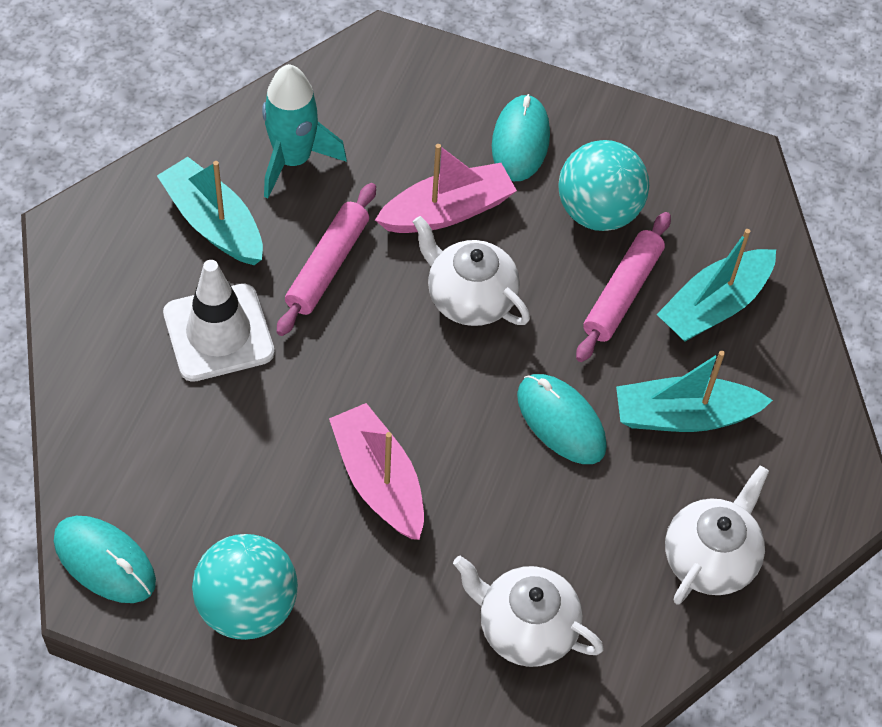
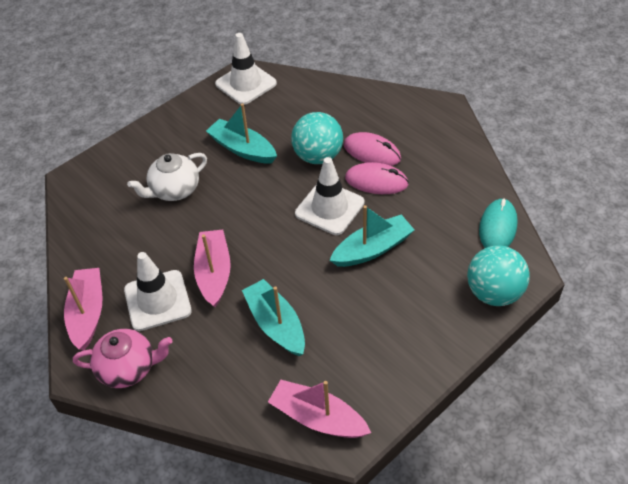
pink boat: 2 -> 3
pink mouse: 0 -> 2
pink rolling pin: 2 -> 0
pink teapot: 0 -> 1
turquoise mouse: 3 -> 1
turquoise rocket: 1 -> 0
white teapot: 3 -> 1
white traffic cone: 1 -> 3

